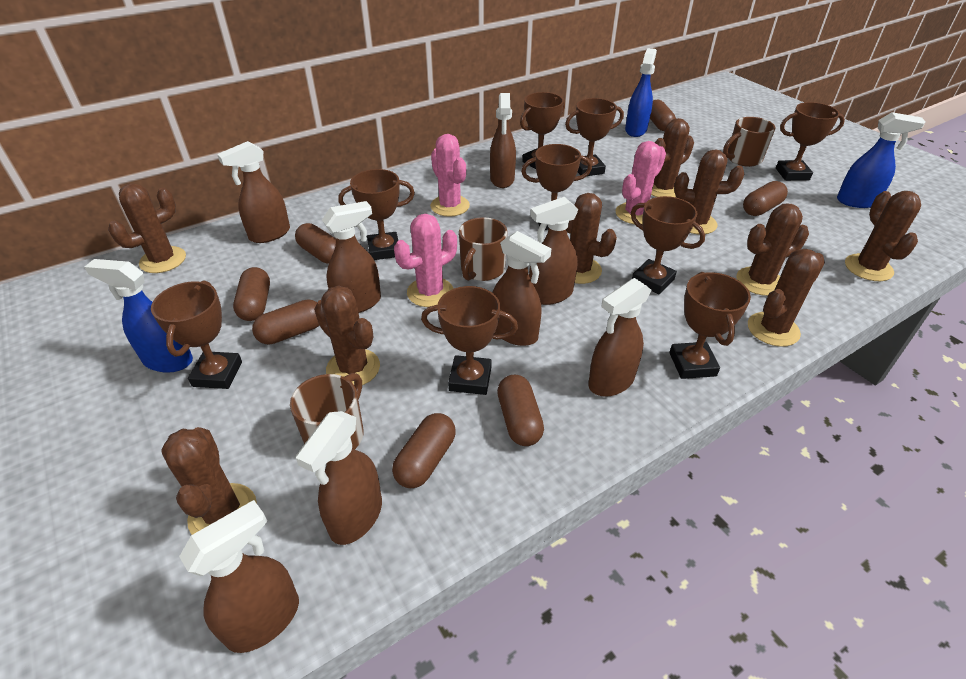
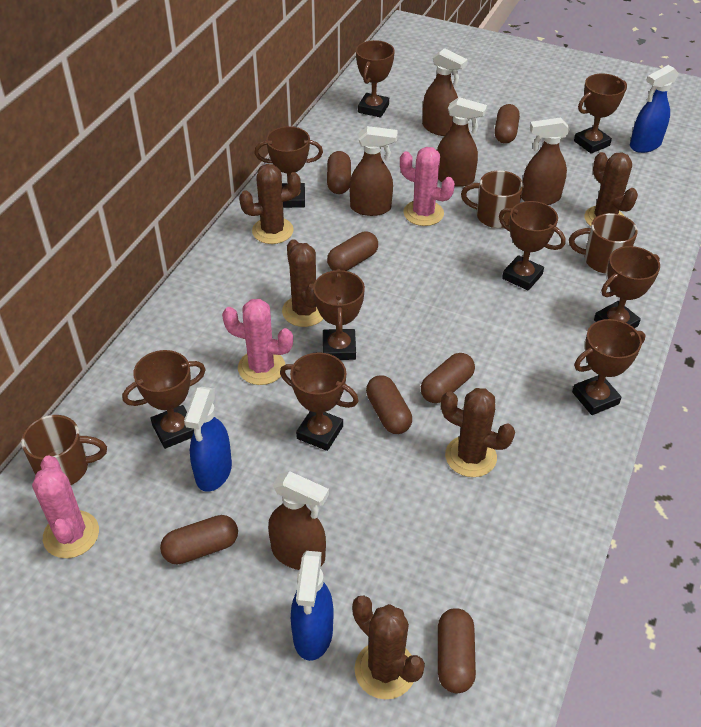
brown cactus: 9 -> 5
brown spray bottle: 8 -> 5

